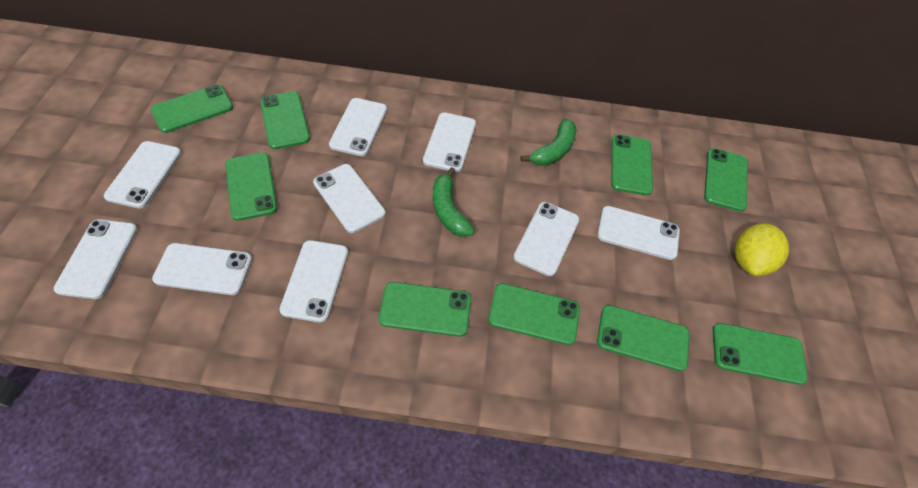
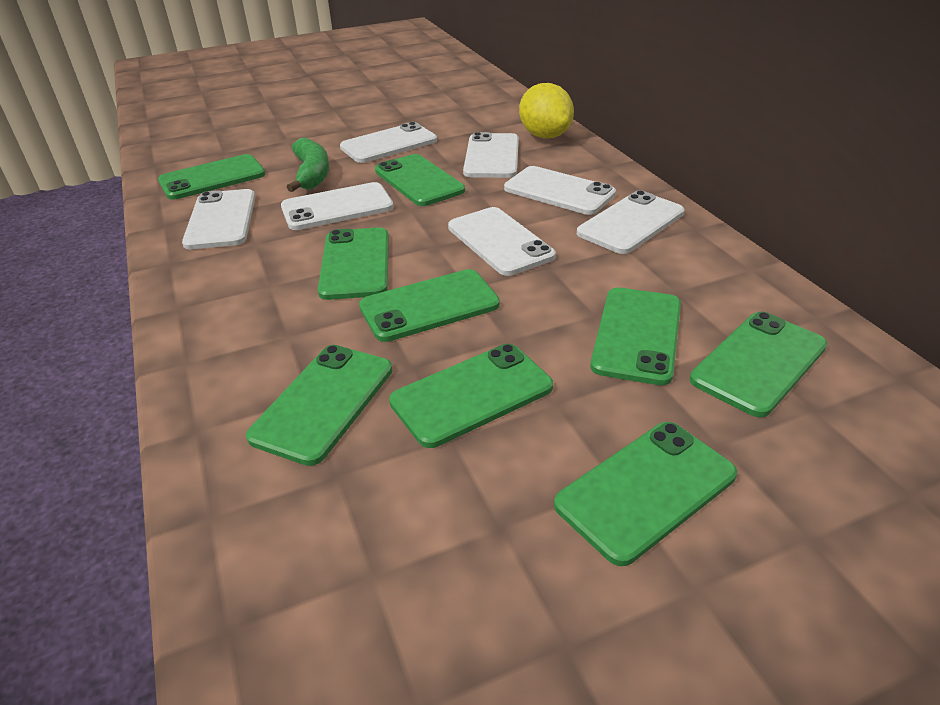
green banana: 2 -> 1
white phone: 9 -> 7

